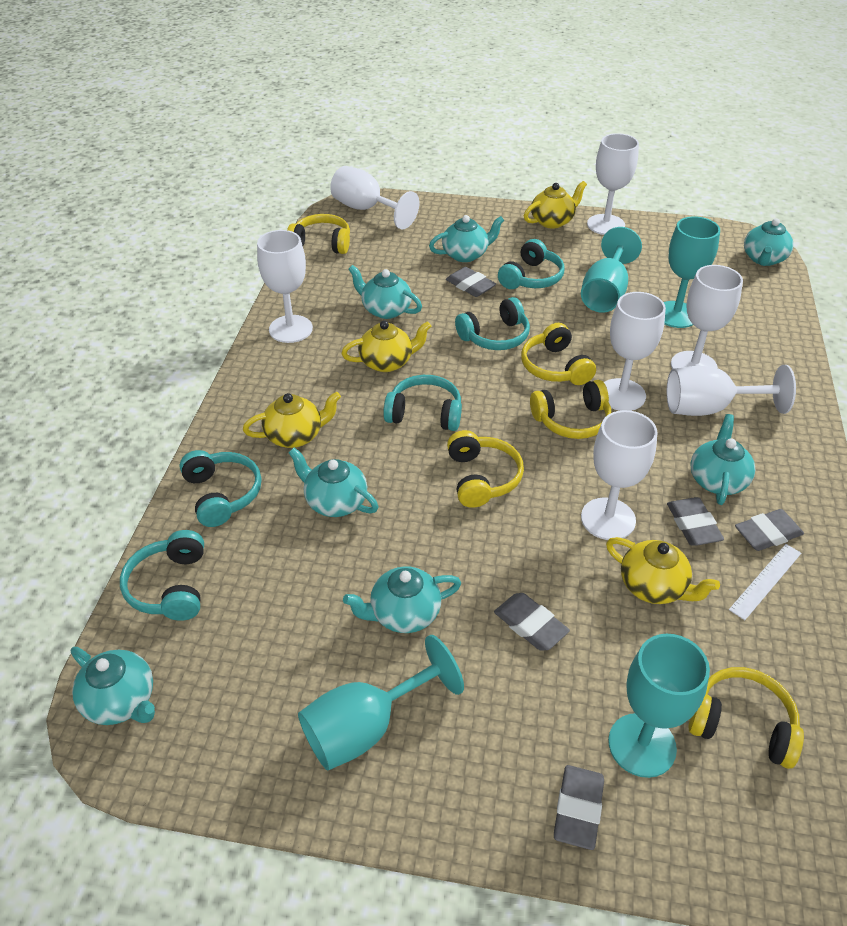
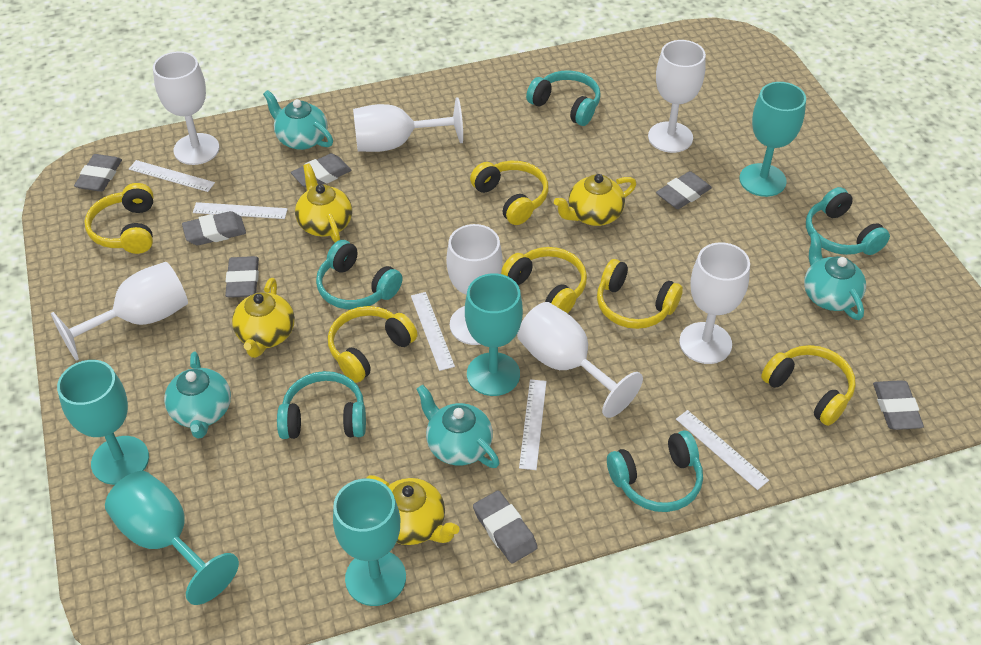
grey eraser: 5 -> 7
turquoise goblet: 4 -> 5
turquoise teapot: 7 -> 4
white ruler: 1 -> 5
yellow headphones: 5 -> 6

